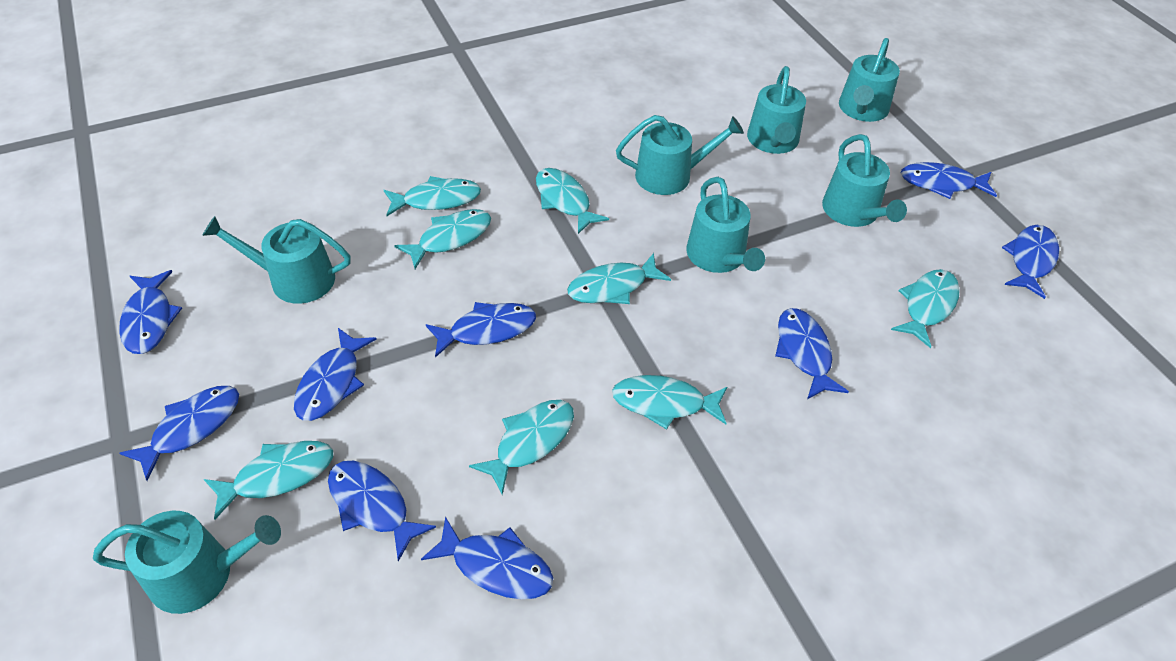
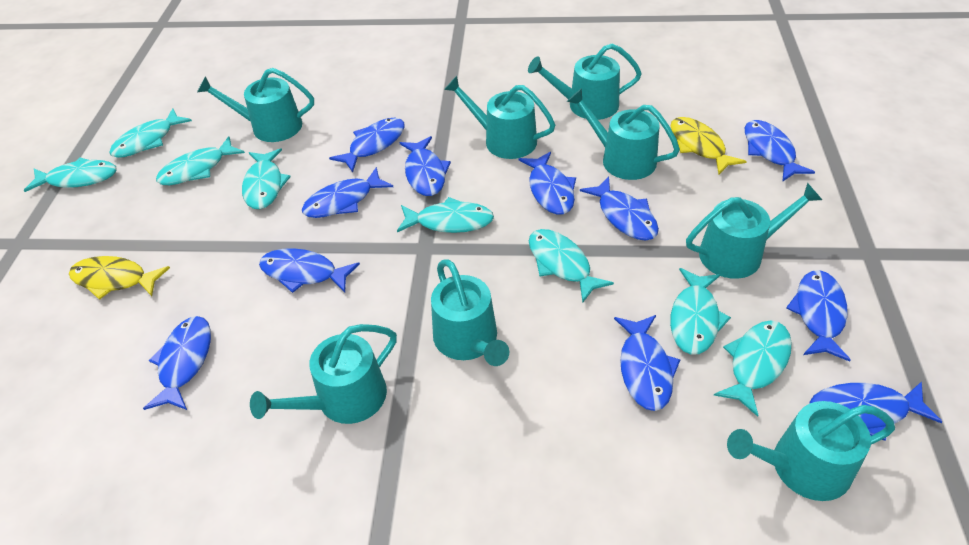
blue fish: 9 -> 11
turquoise watering can: 7 -> 8
yellow fish: 0 -> 2

